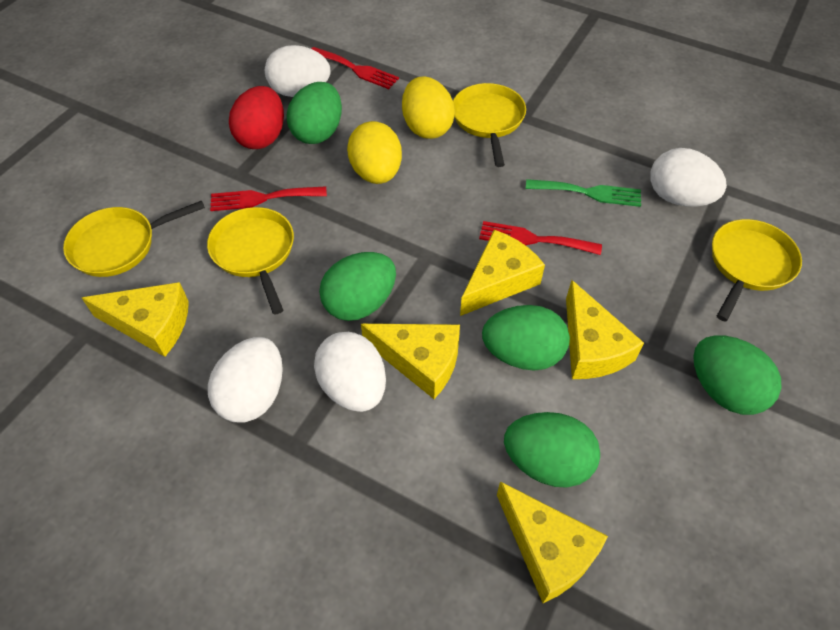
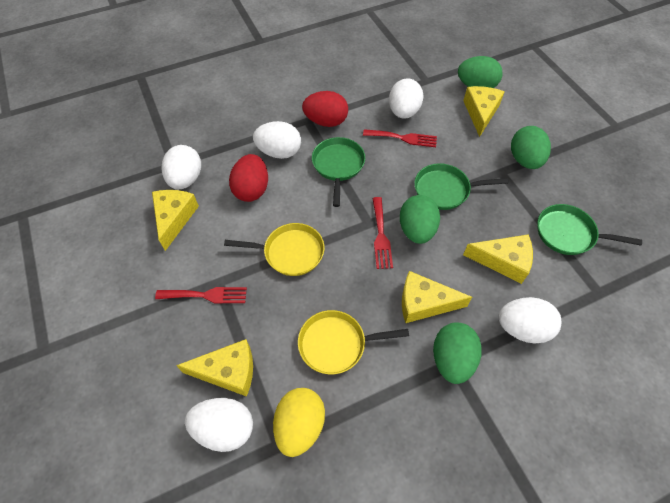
green egg: 5 -> 4
green fork: 1 -> 0
green pan: 0 -> 3
red egg: 1 -> 2
white egg: 4 -> 5
yellow egg: 2 -> 1
yellow pan: 4 -> 2

